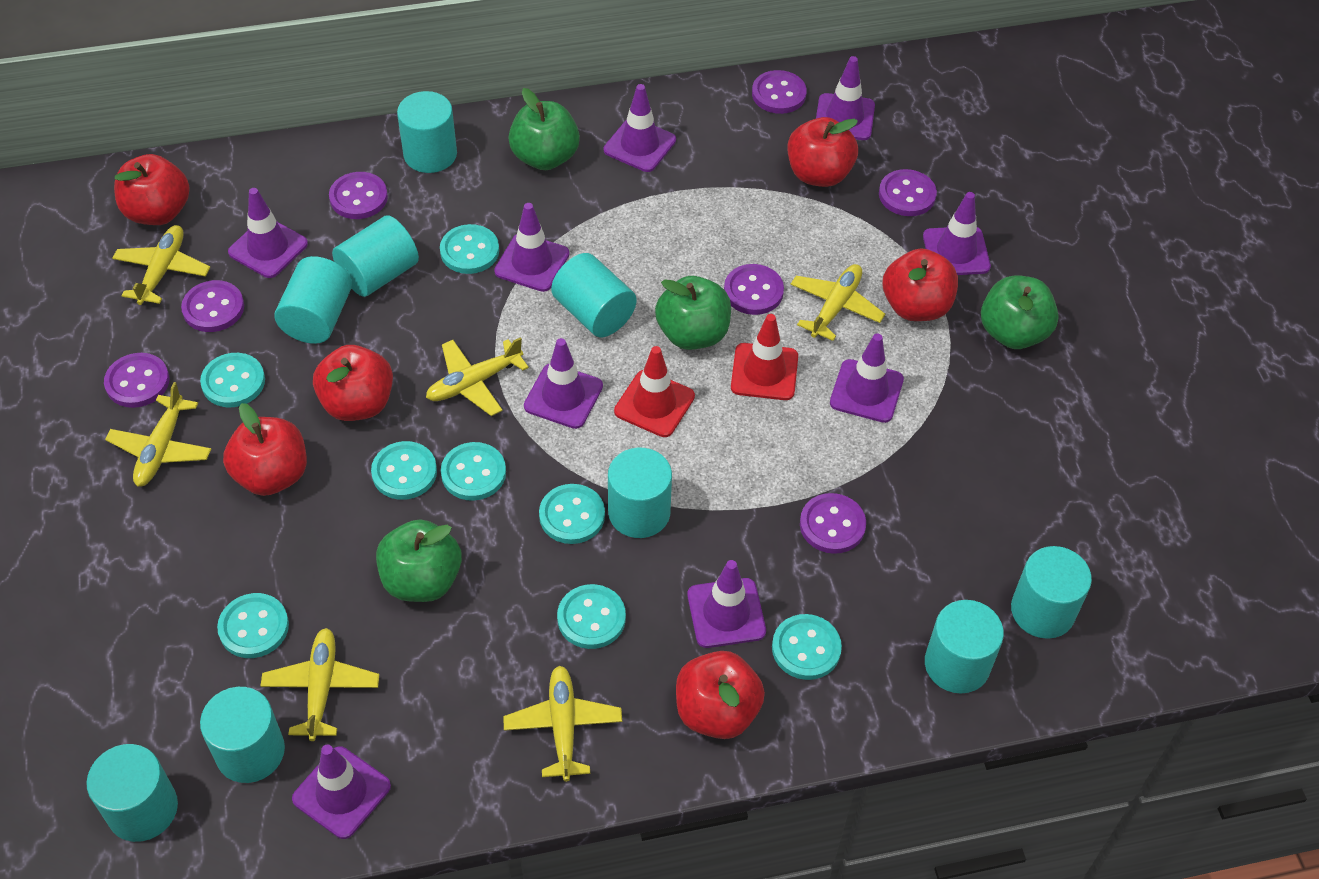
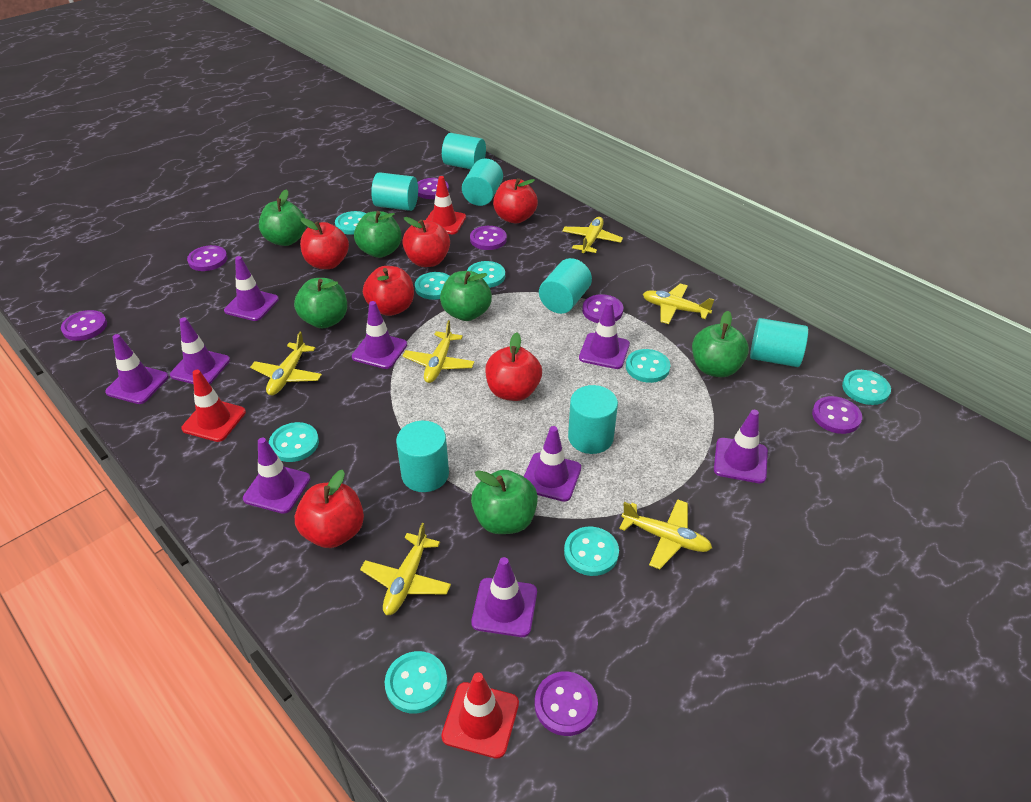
green apple: 4 -> 6
red traffic cone: 2 -> 3
turquoise cylinder: 9 -> 7

